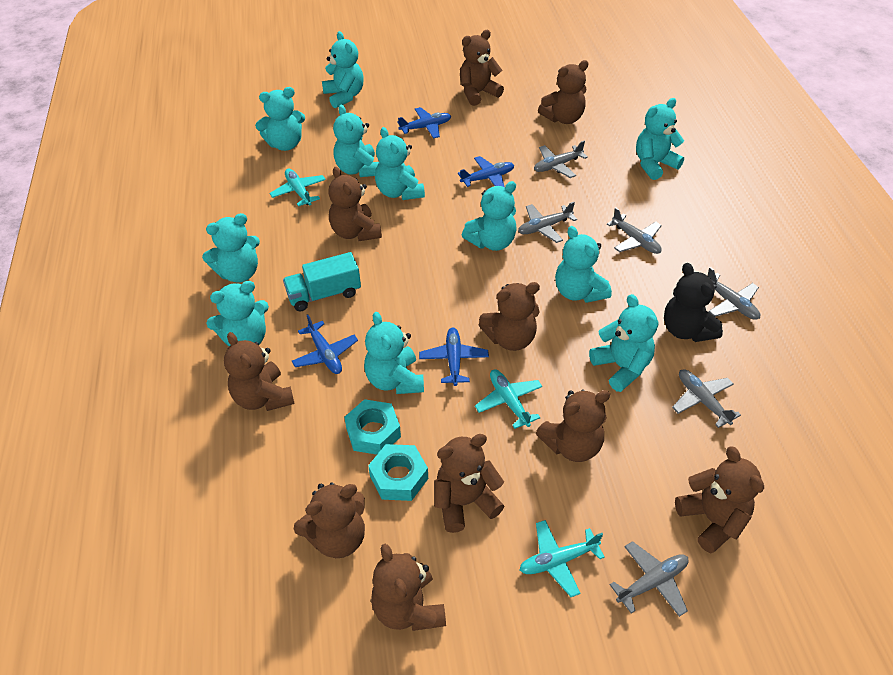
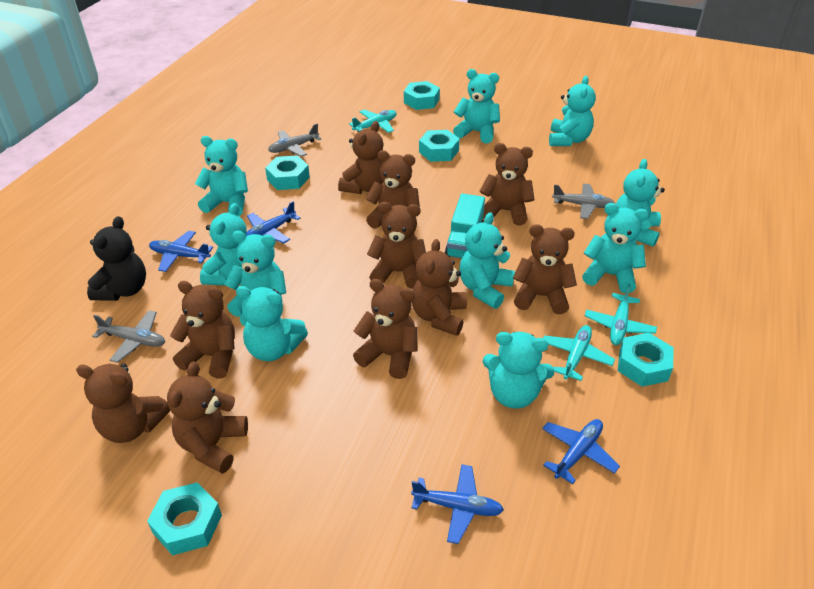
grey plane: 6 -> 3
turquoise nut: 2 -> 5
turquoise teddy bear: 11 -> 10

